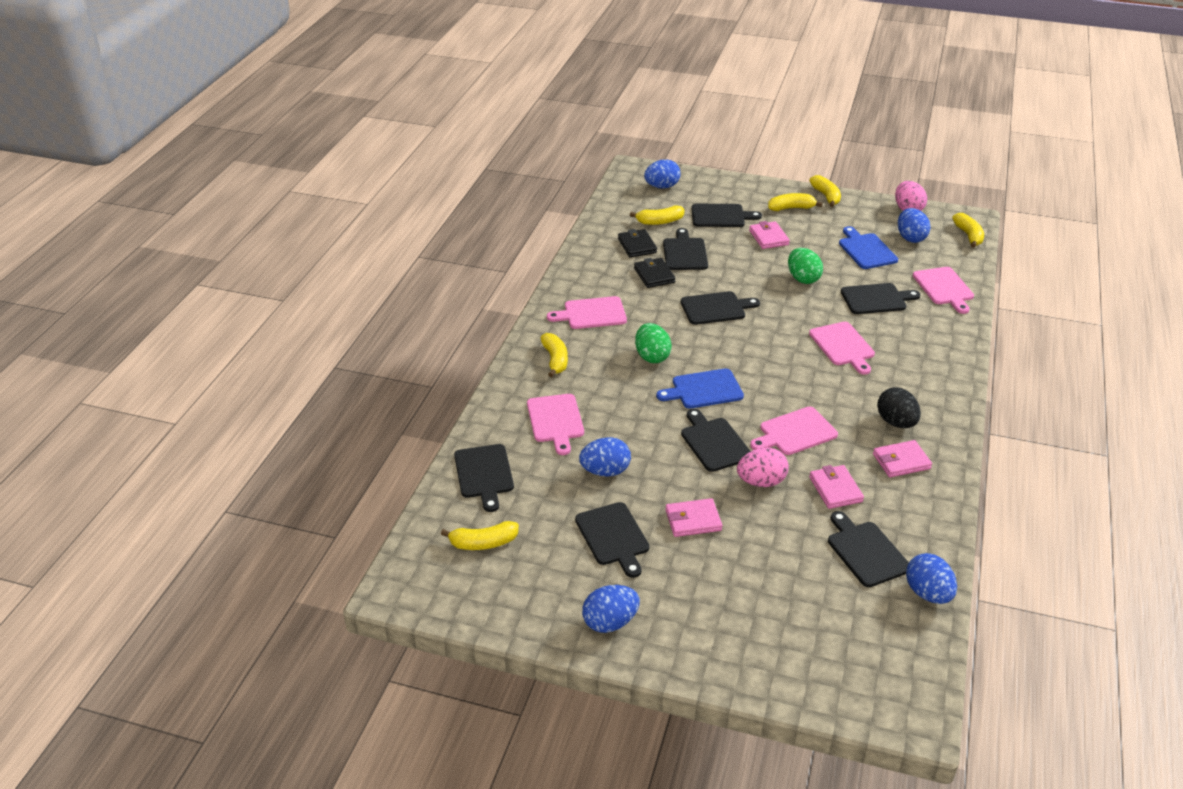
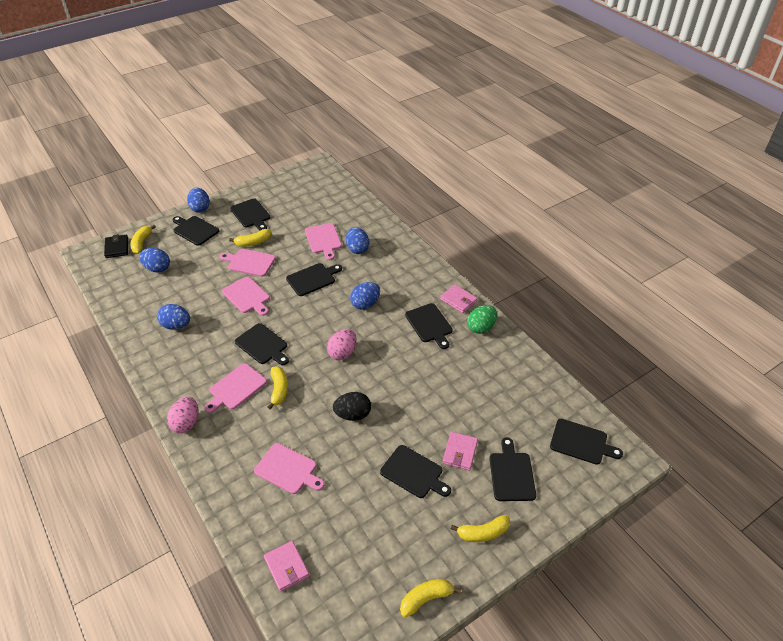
black wallet: 2 -> 1
blue cutting board: 2 -> 0
green egg: 2 -> 1
pink wallet: 4 -> 3
yellow banana: 6 -> 5

